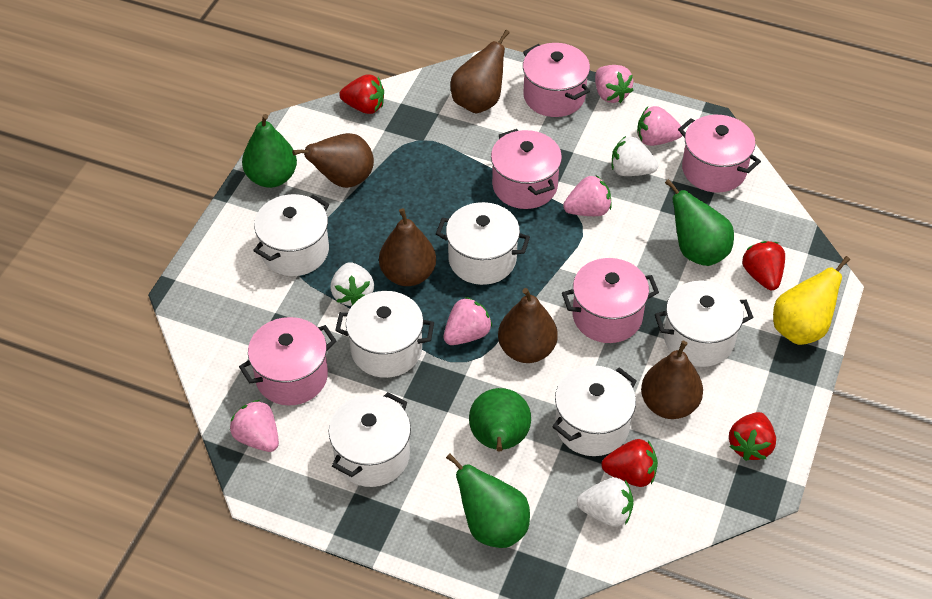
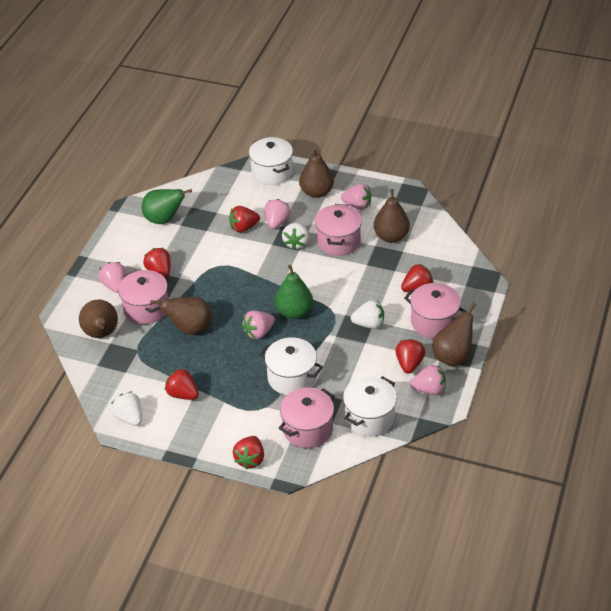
green pear: 4 -> 2
pink pot: 5 -> 4
red strawberry: 4 -> 6
white pot: 6 -> 3
yellow pear: 1 -> 0

